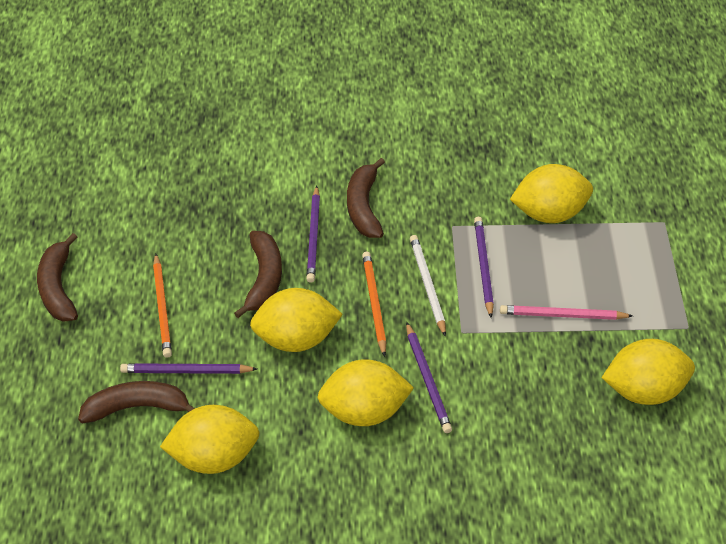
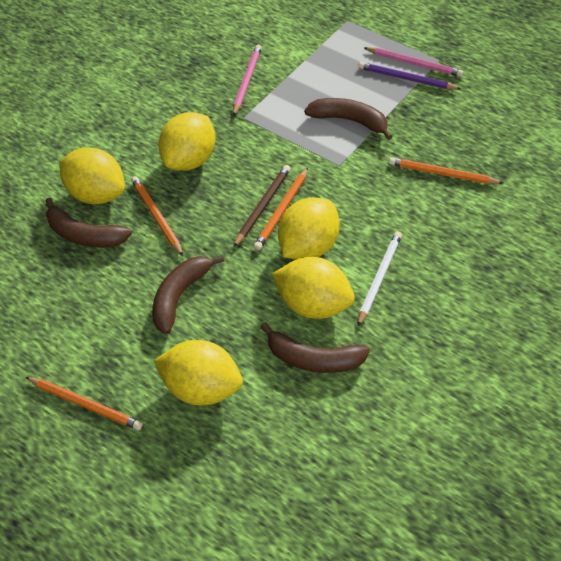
brown pencil: 0 -> 1
orange pencil: 2 -> 4
pink pencil: 1 -> 2
purple pencil: 4 -> 1

